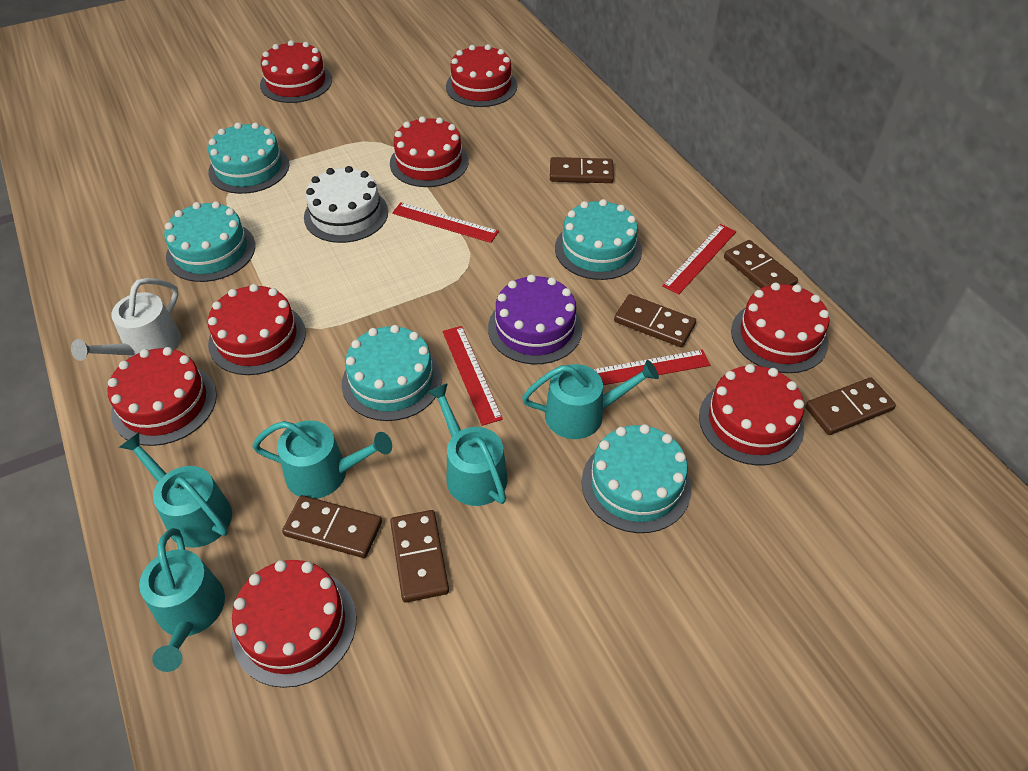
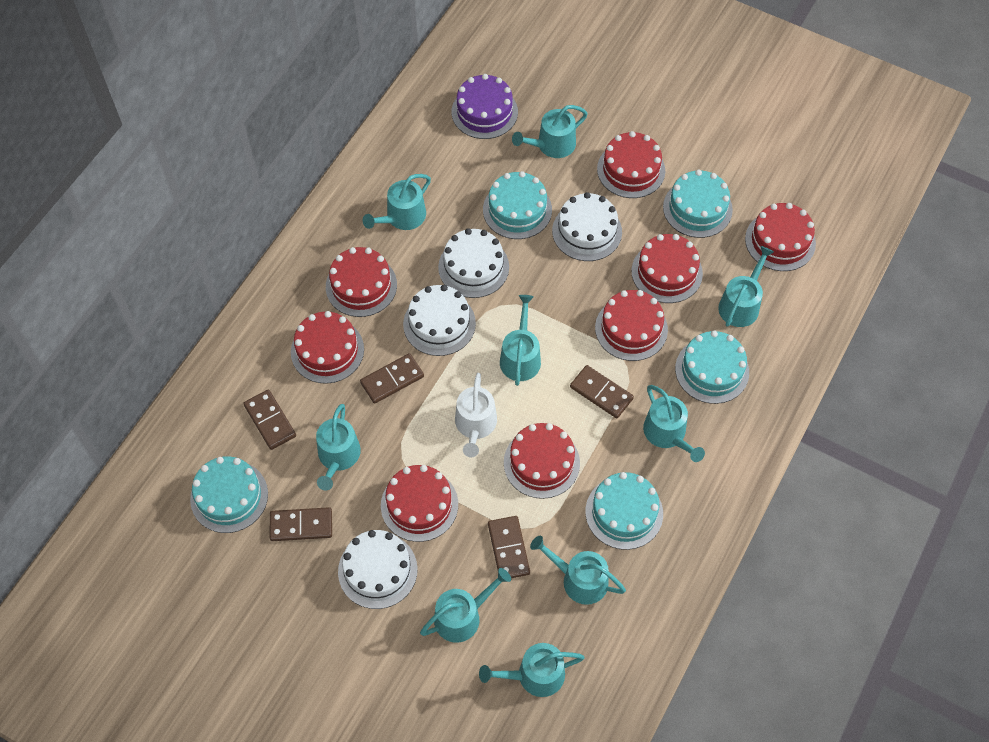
brown domino: 6 -> 5
red ruler: 4 -> 0
turquoise watering can: 5 -> 9
white cake: 1 -> 4

